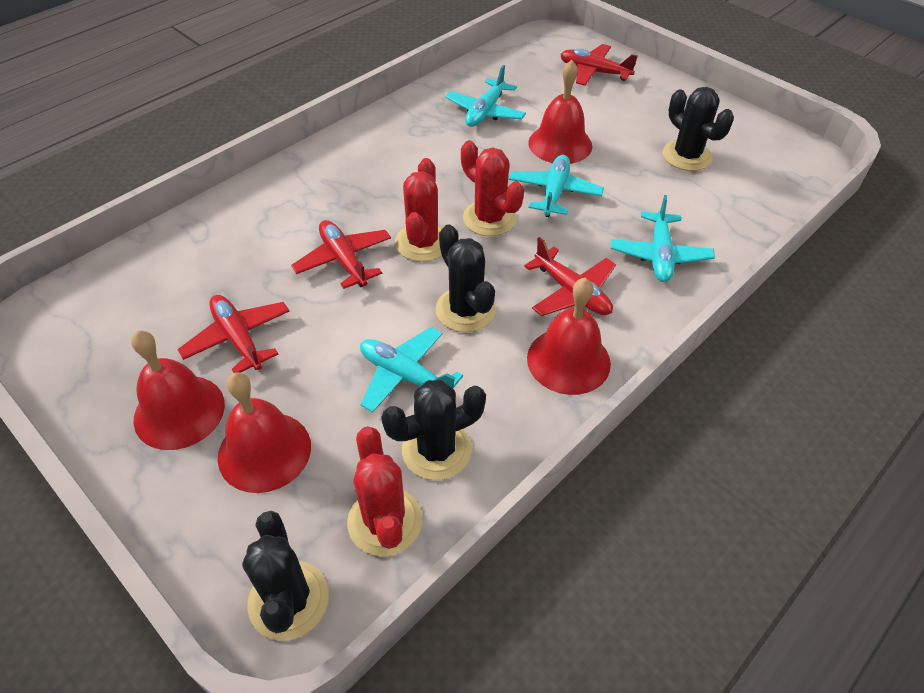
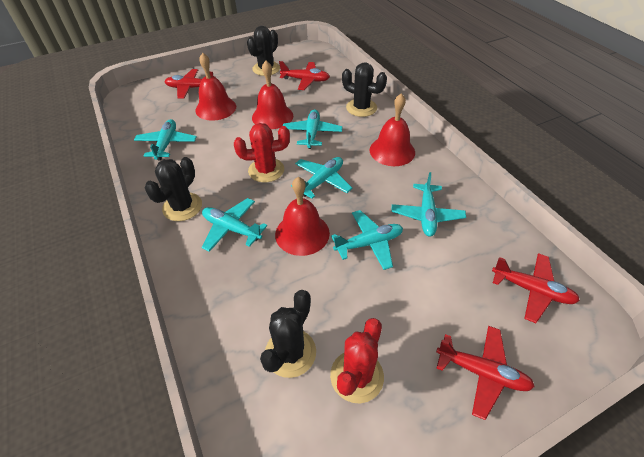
red cactus: 3 -> 2
turquoise plane: 4 -> 6

